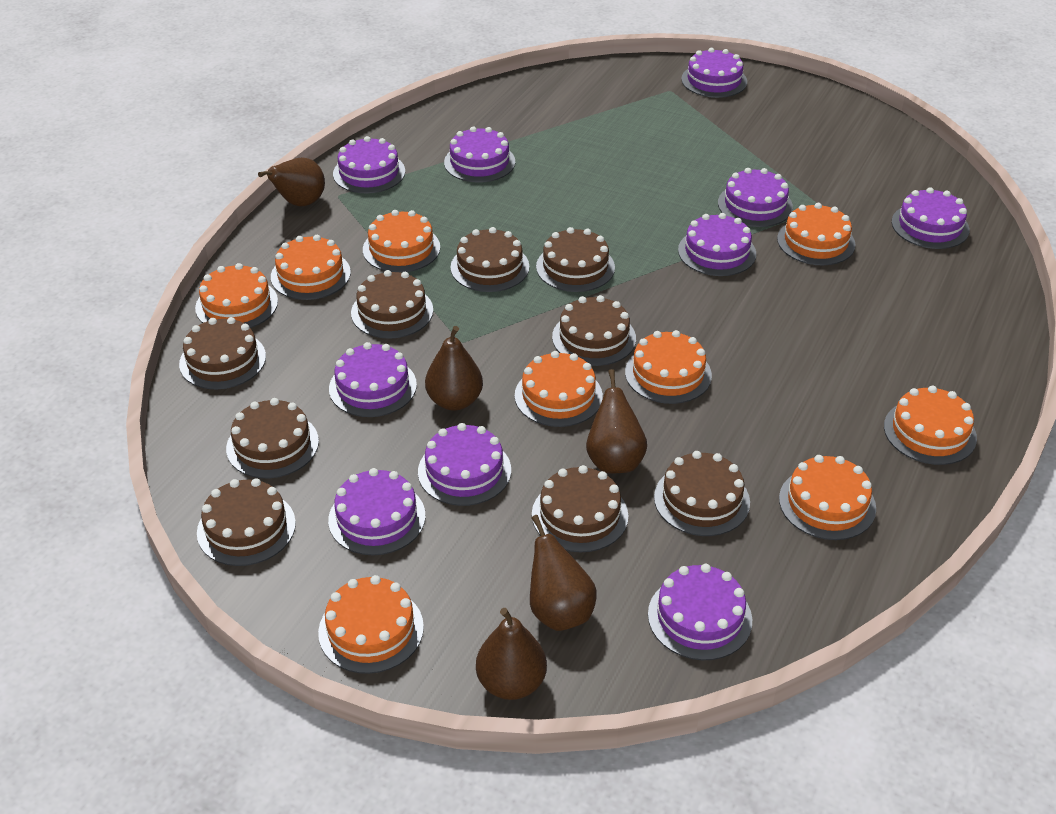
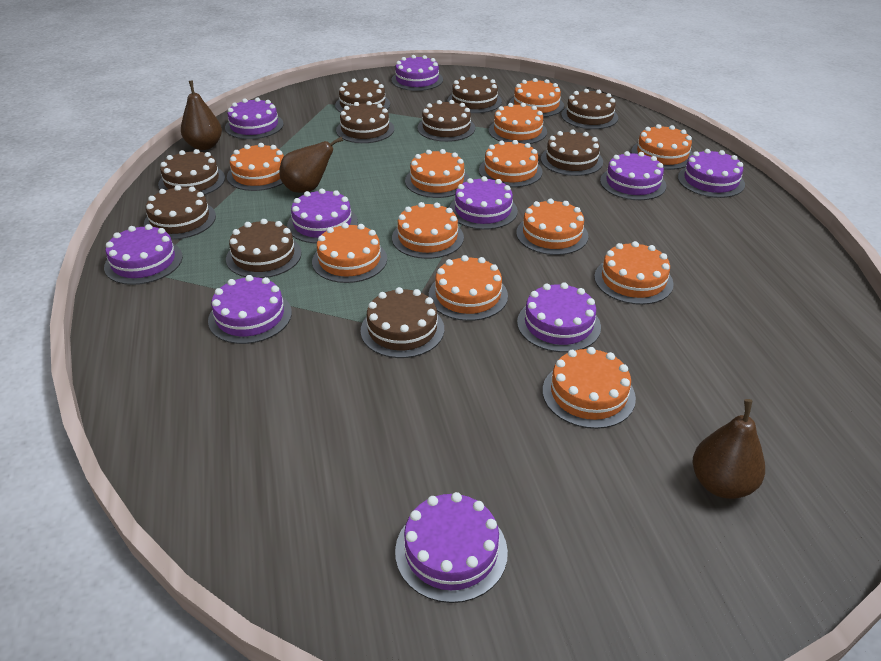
brown cake: 9 -> 10
brown pear: 5 -> 3
orange cake: 9 -> 12

